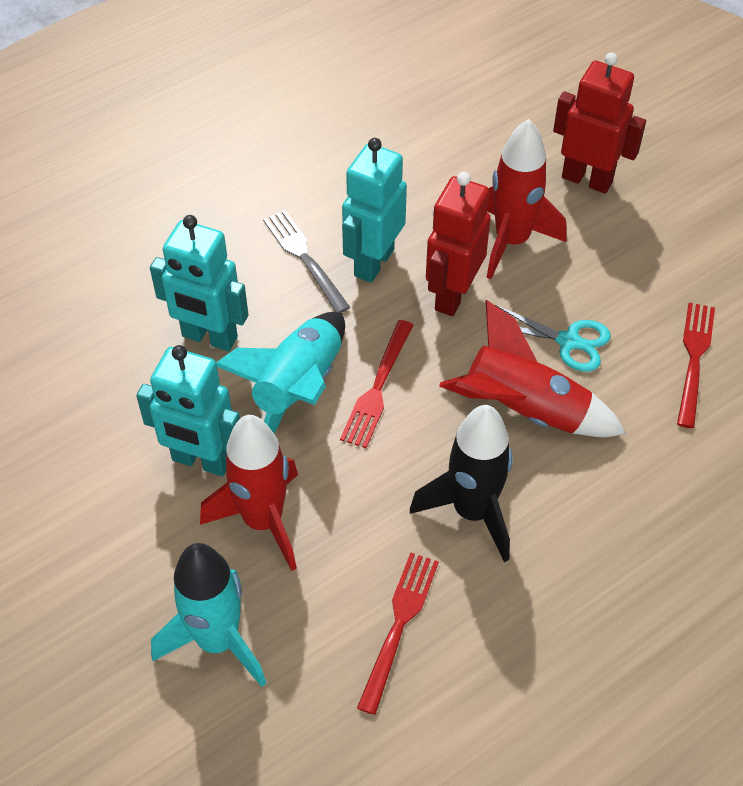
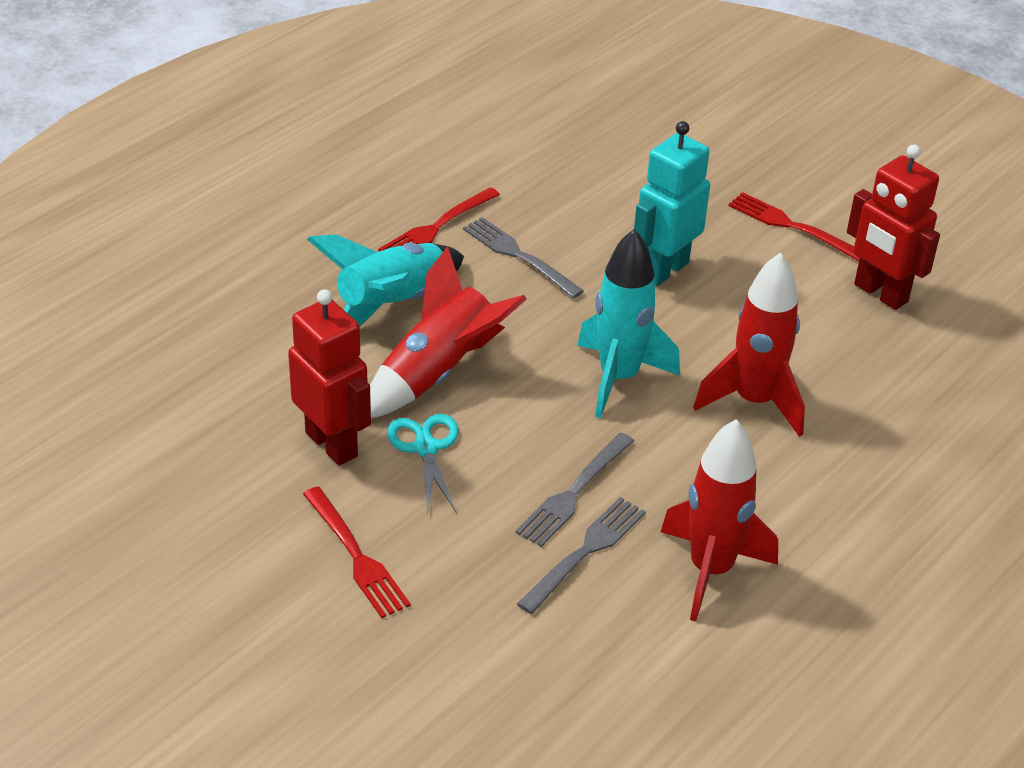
black rocket: 1 -> 0
grey fork: 1 -> 3
turquoise robot: 3 -> 1

